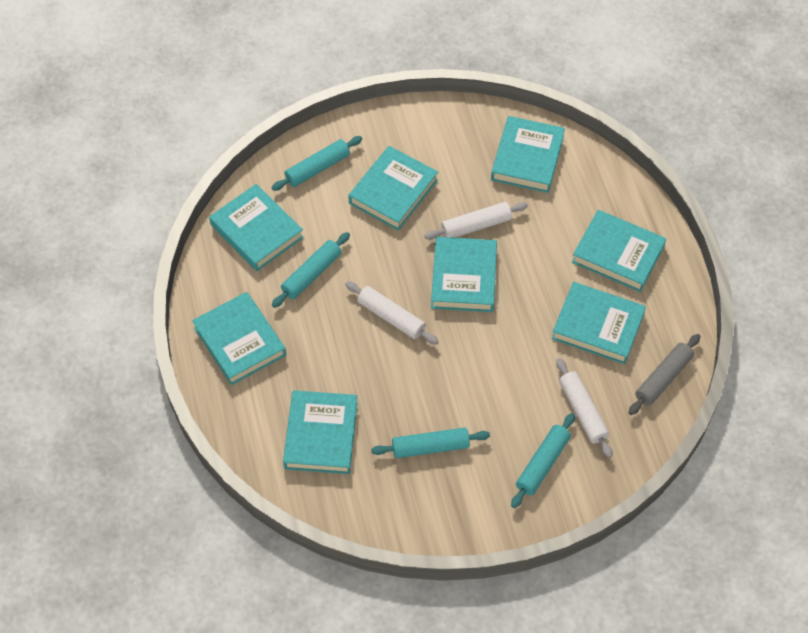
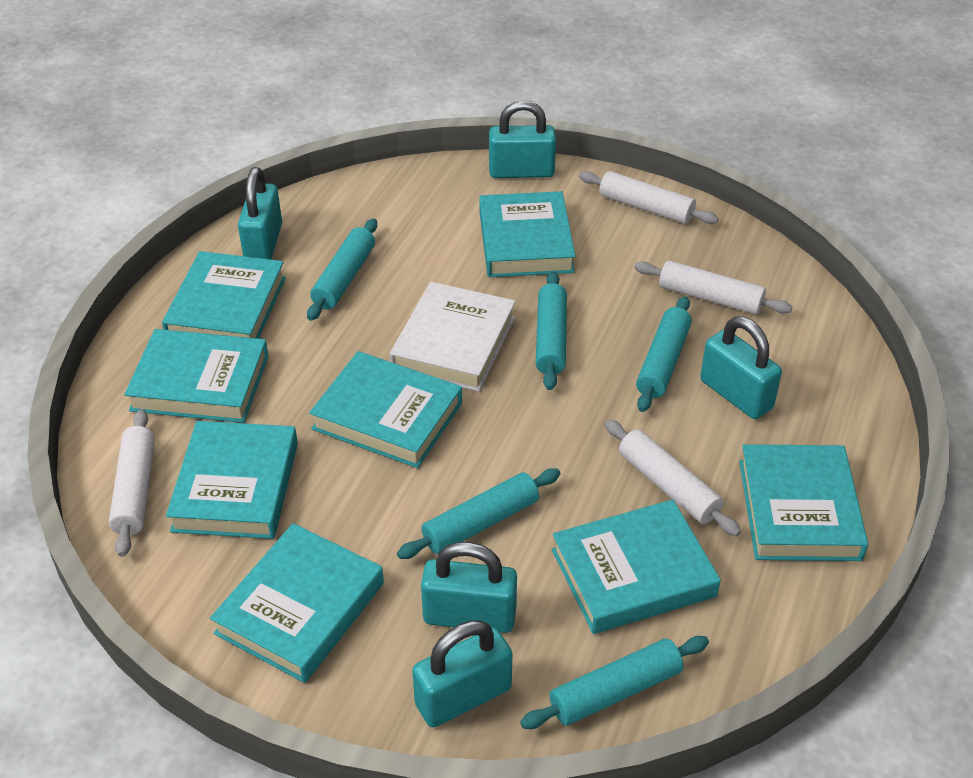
grey rolling pin: 1 -> 0
turquoise padlock: 0 -> 5
turquoise rolling pin: 4 -> 5
white book: 0 -> 1
white rolling pin: 3 -> 4

